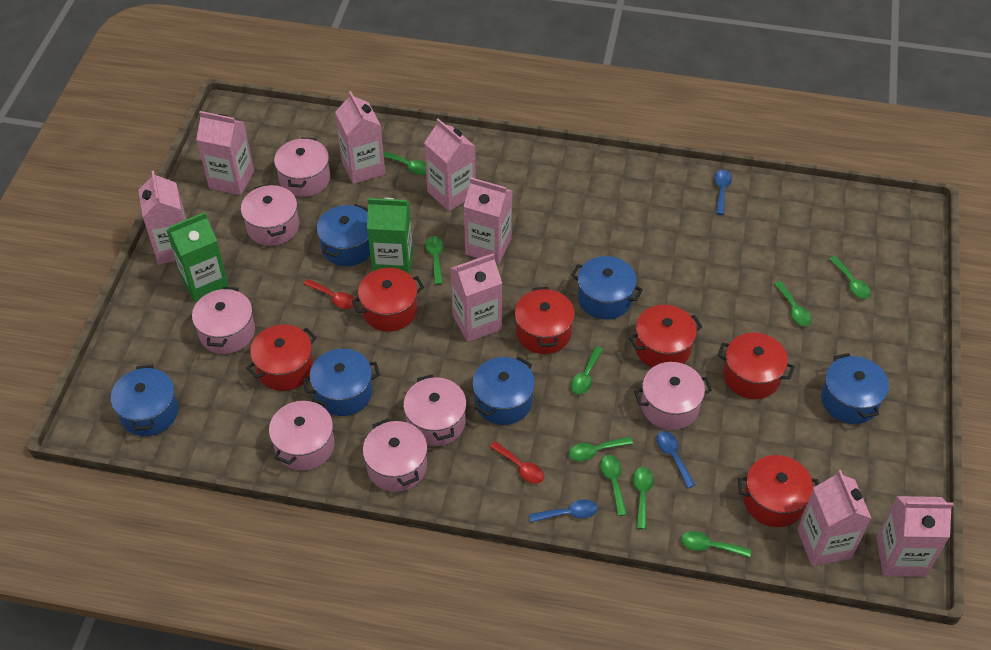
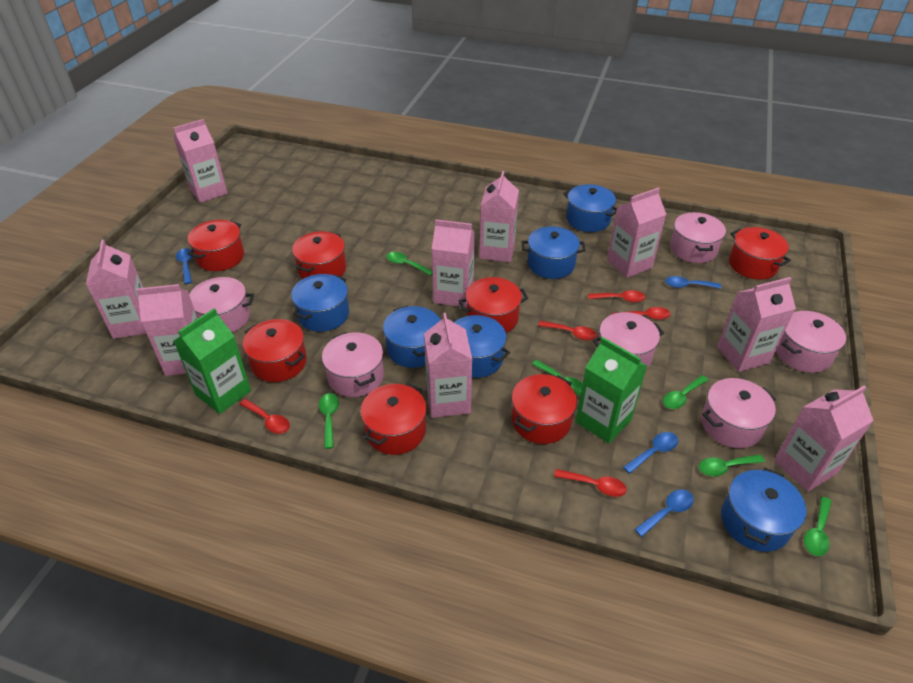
blue spoon: 3 -> 4
green spoon: 9 -> 6
pink carton: 8 -> 9
pink pot: 7 -> 6
red pot: 6 -> 7
red spoon: 2 -> 5

